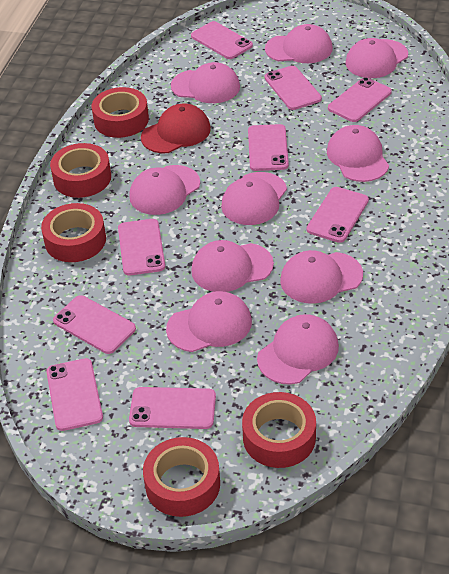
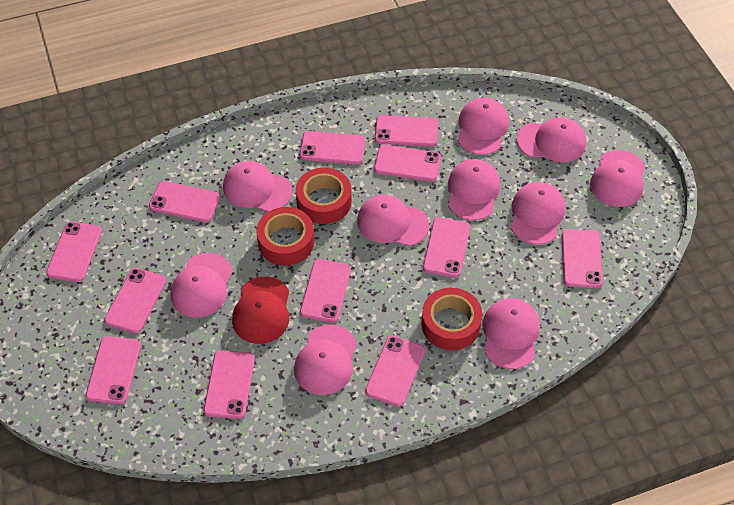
pink phone: 9 -> 12
red tape: 5 -> 3

